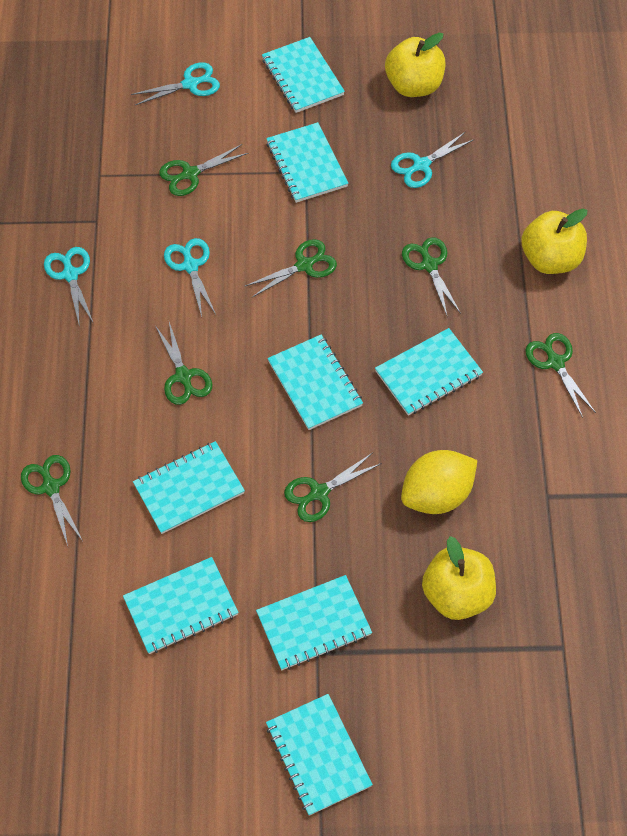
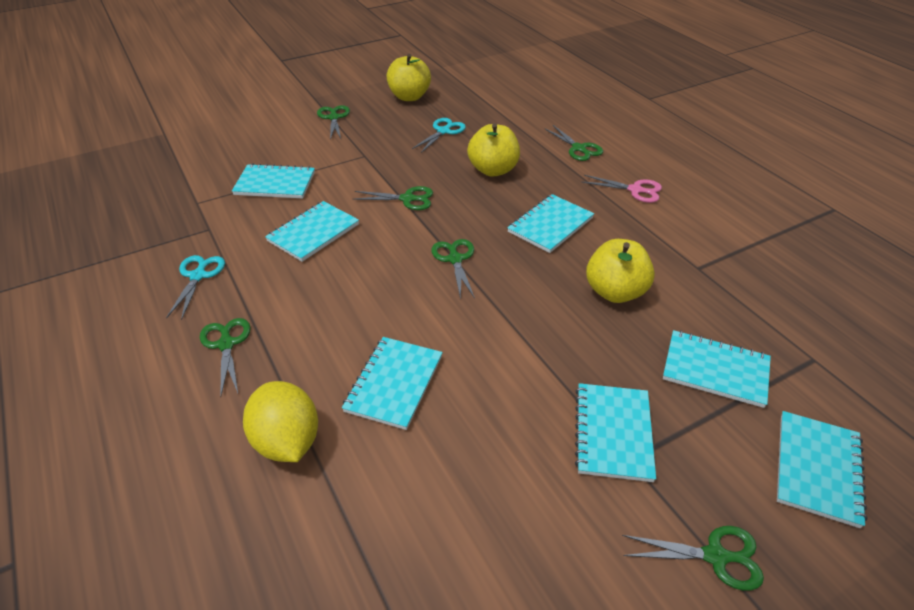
green scissors: 7 -> 6
pink scissors: 0 -> 1
turquoise notebook: 8 -> 7
turquoise scissors: 4 -> 2

